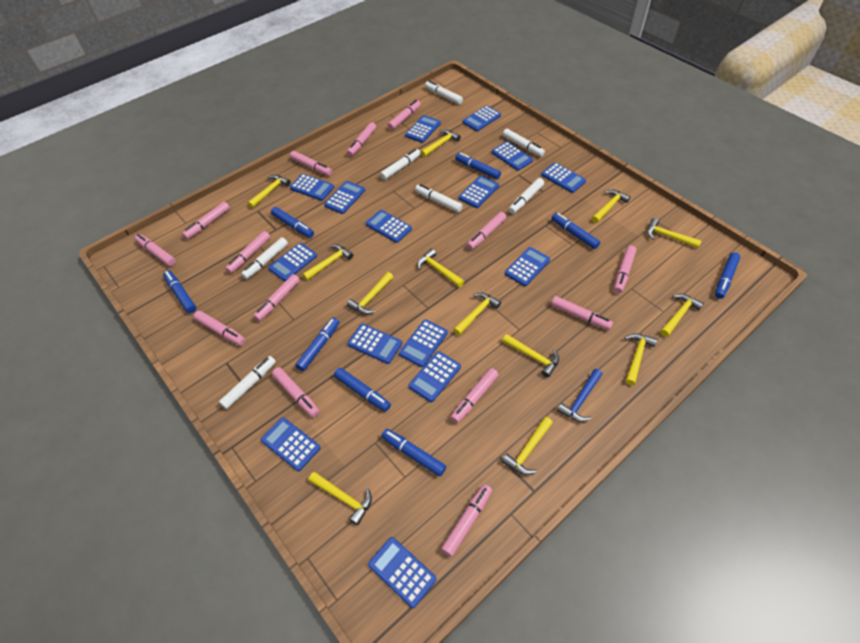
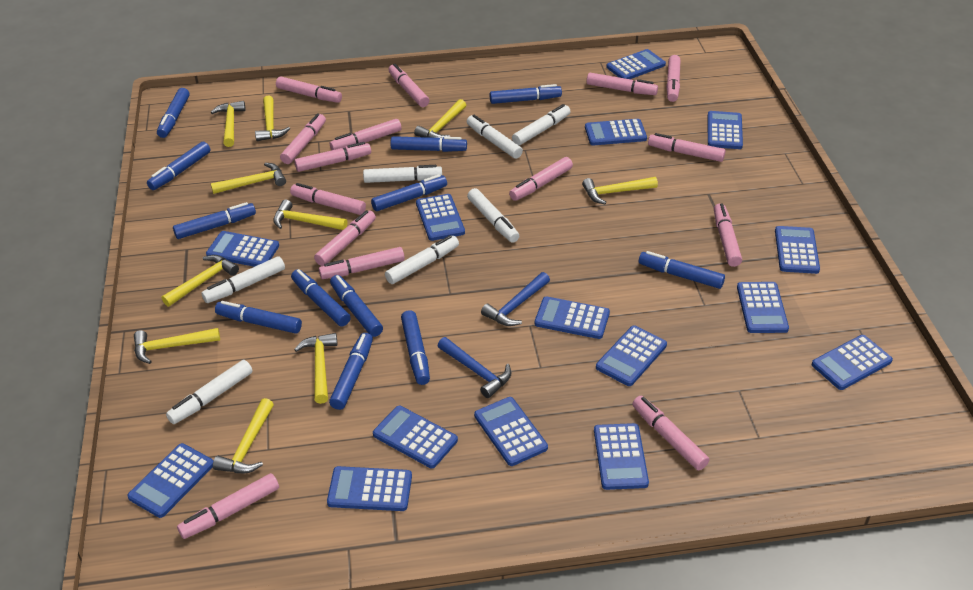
blue hammer: 1 -> 2
blue marker: 8 -> 12
pink marker: 14 -> 15
yellow hammer: 13 -> 10

